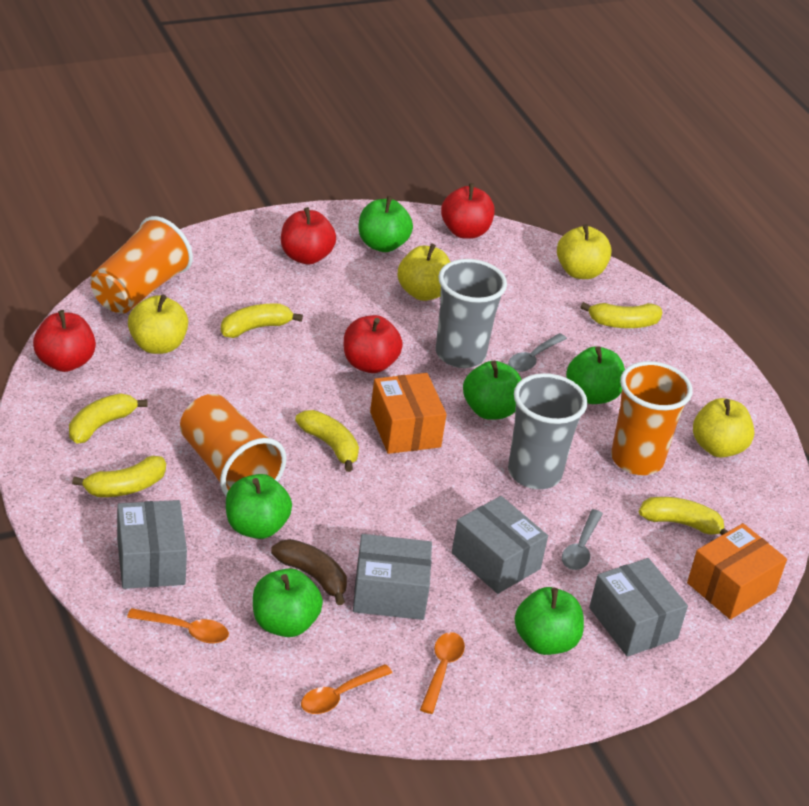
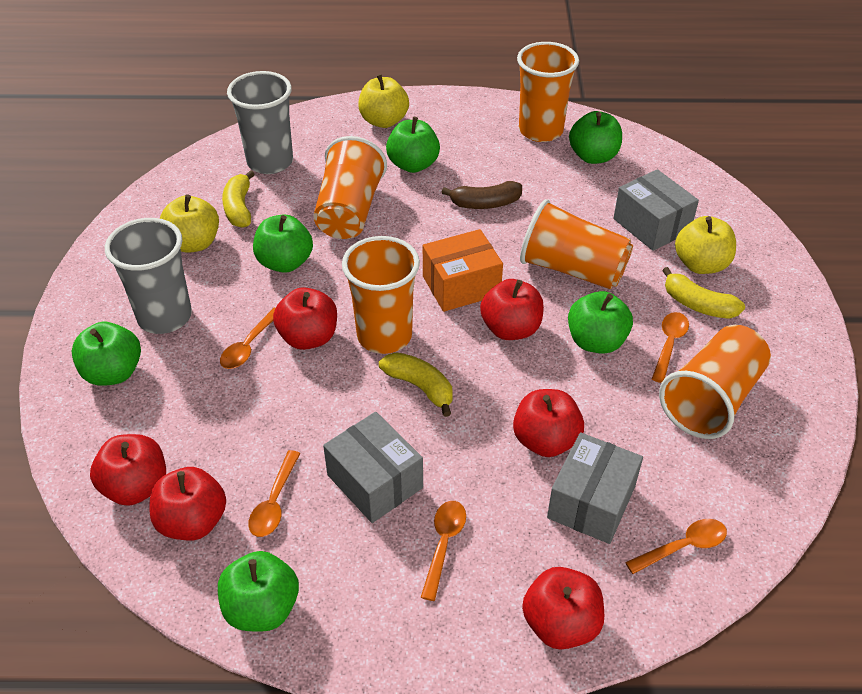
grey box: 4 -> 3
grey spoon: 2 -> 0
orange box: 2 -> 1
orange cup: 3 -> 5
orange spoon: 3 -> 5
red apple: 4 -> 6
yellow apple: 4 -> 3
yellow banana: 6 -> 3

